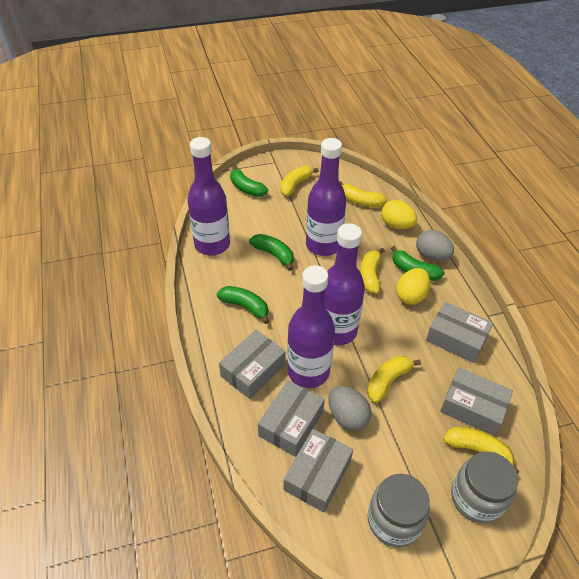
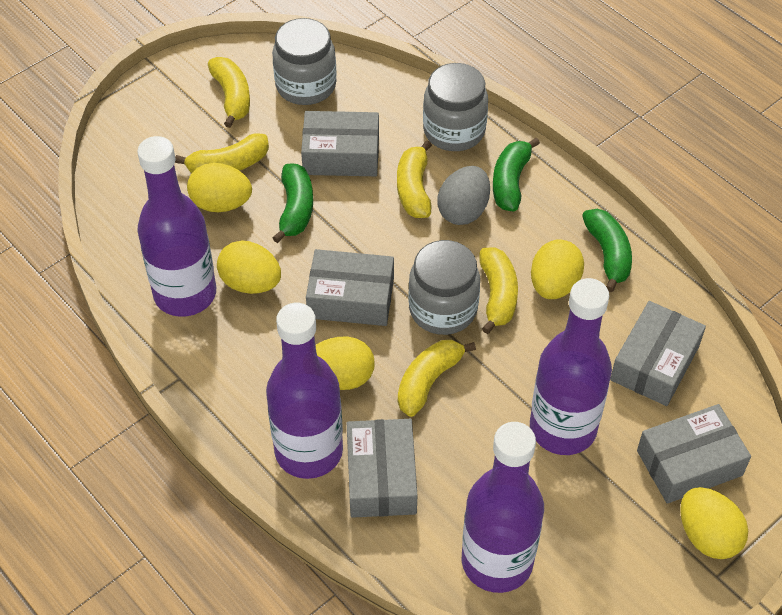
green banana: 4 -> 3
grey egg: 2 -> 1
grey jar: 2 -> 3
yellow egg: 2 -> 5

